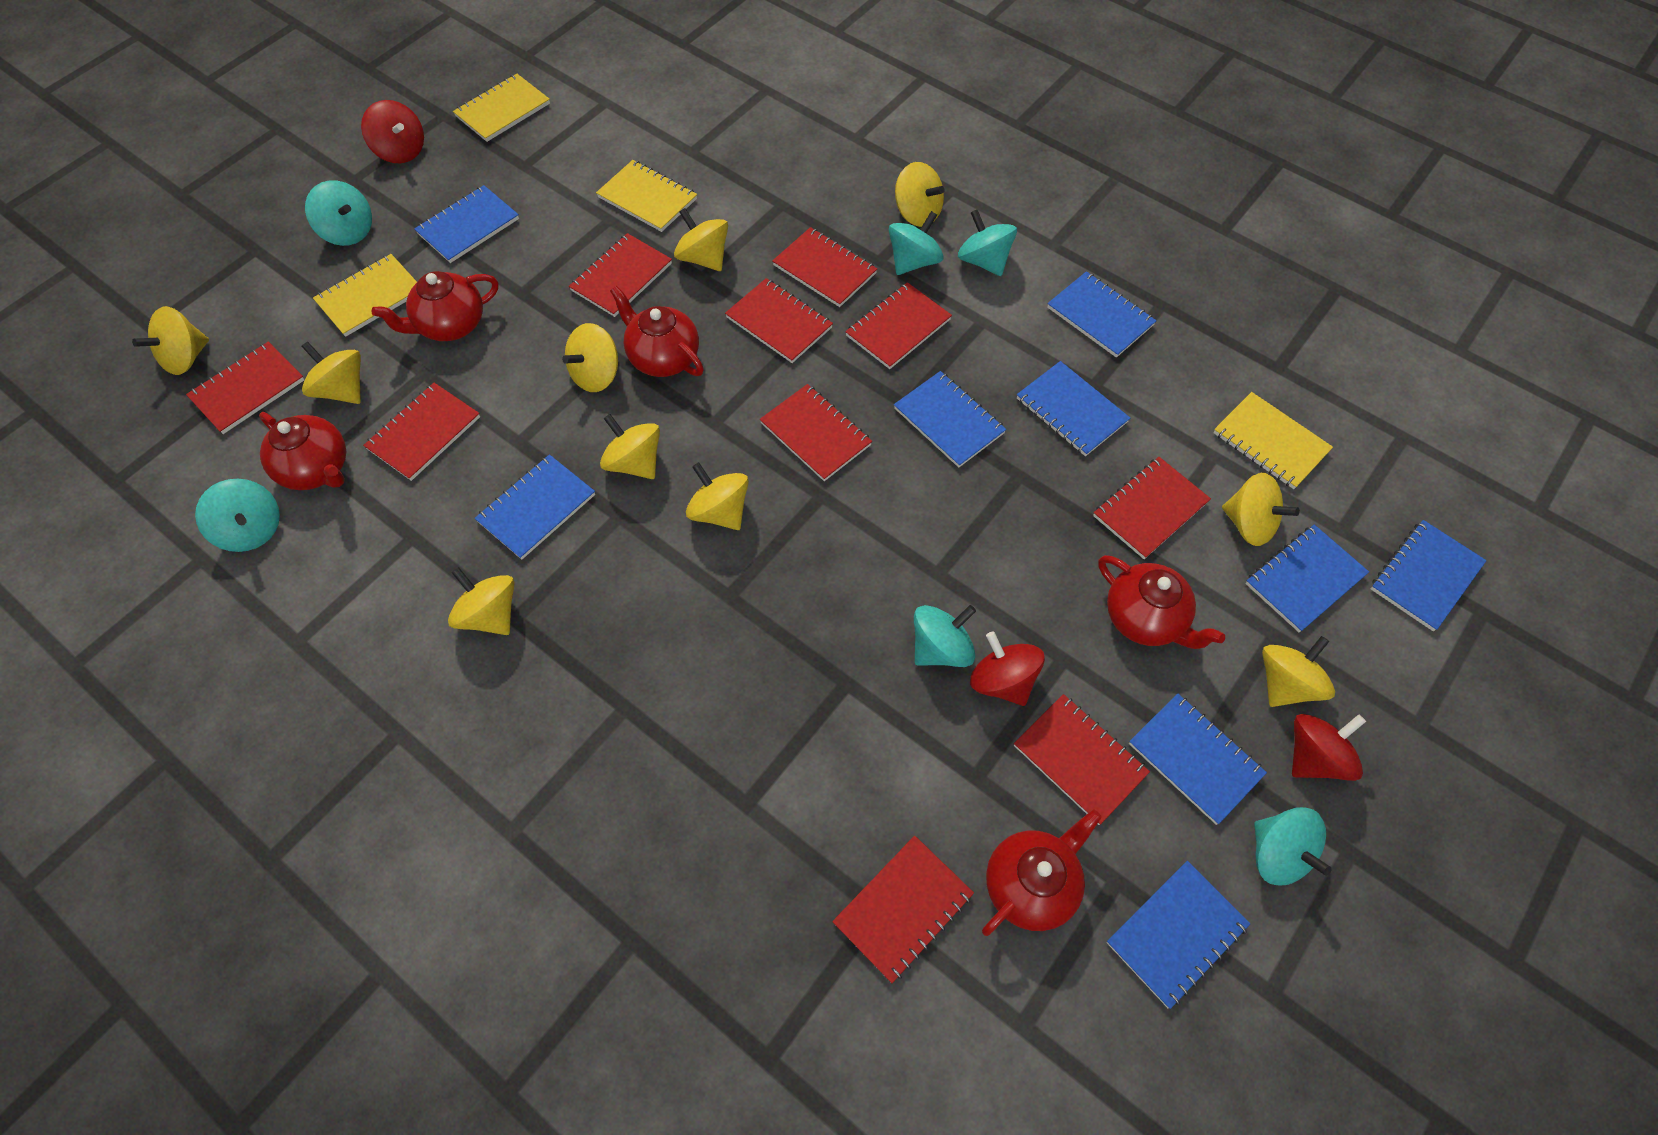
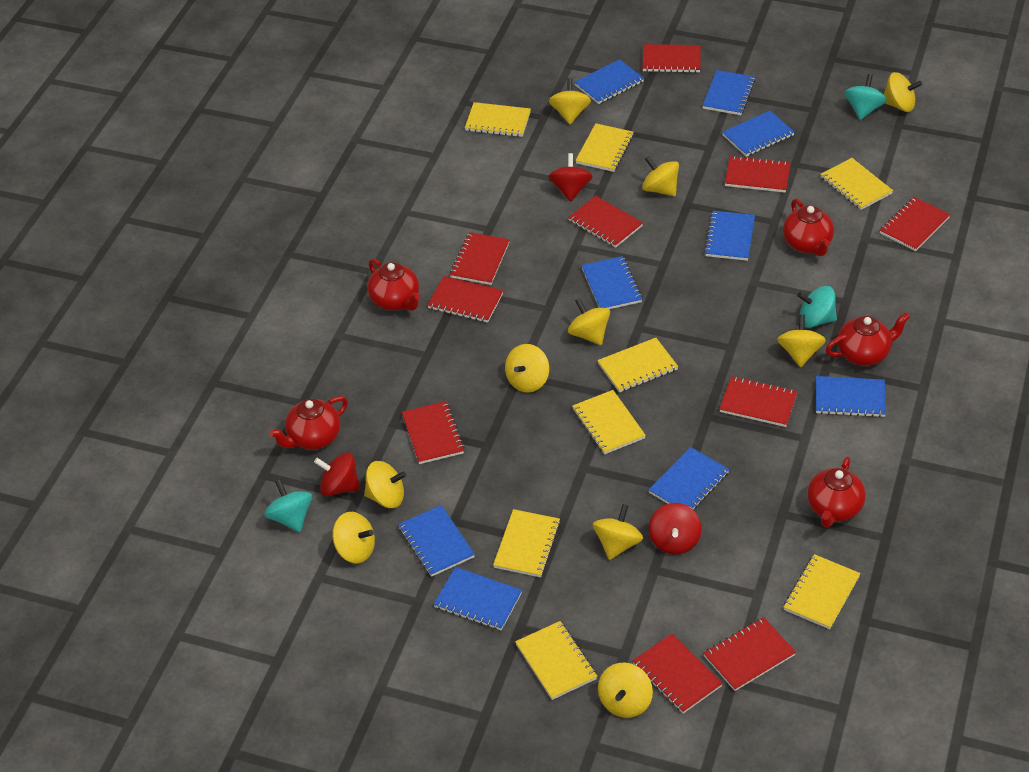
turquoise spinning top: 6 -> 3
yellow notebook: 4 -> 8

